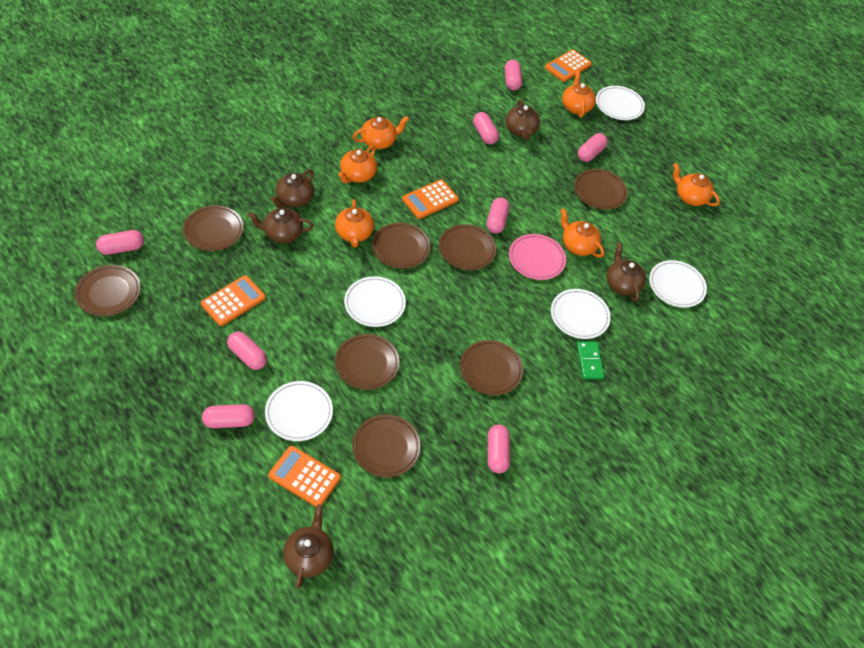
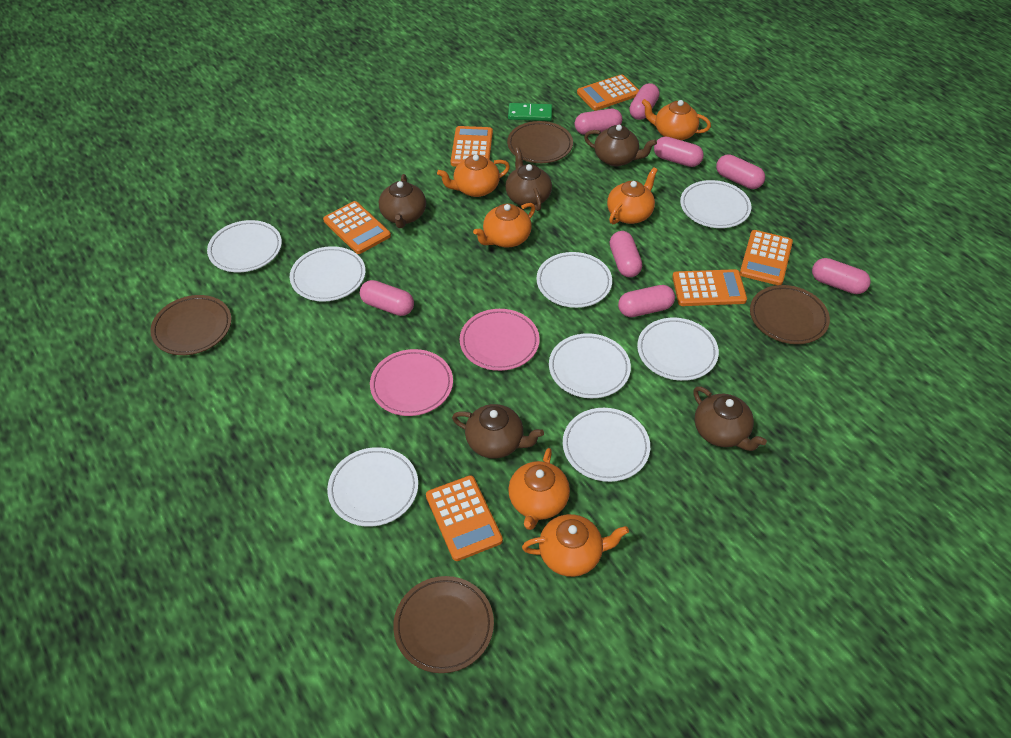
brown plate: 8 -> 4
orange calculator: 4 -> 6
pink plate: 1 -> 2
white plate: 5 -> 8

